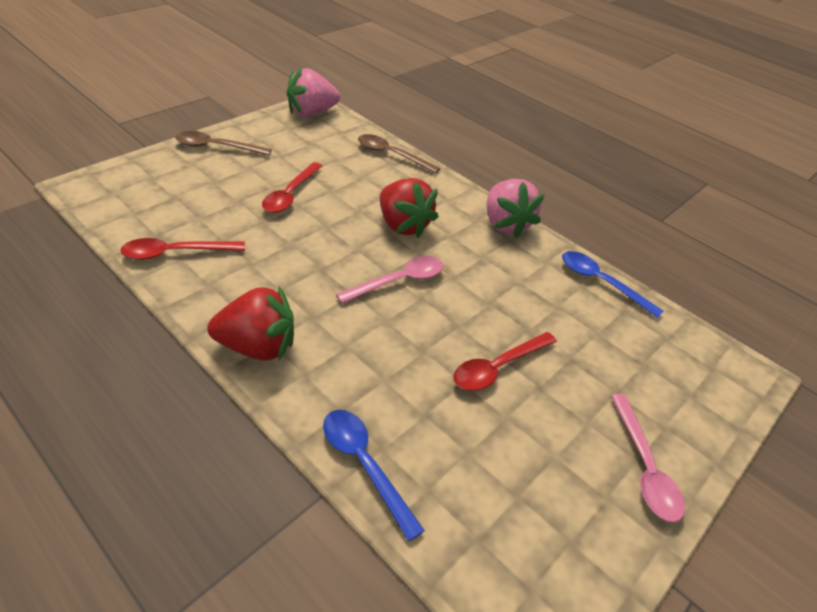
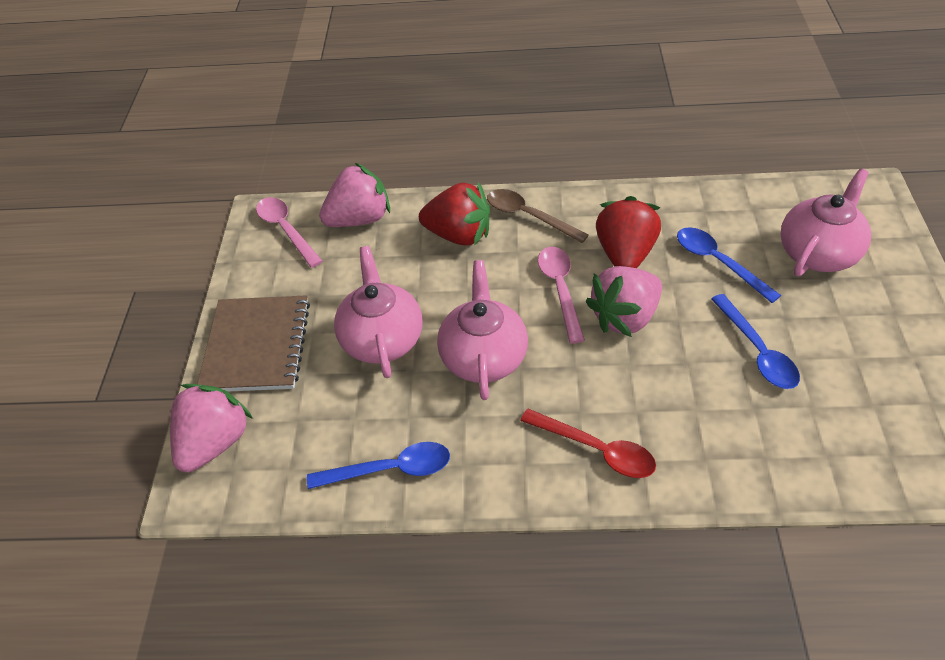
blue spoon: 2 -> 3
brown notebook: 0 -> 1
brown spoon: 2 -> 1
pink strawberry: 2 -> 3
pink teapot: 0 -> 3
red spoon: 3 -> 1

